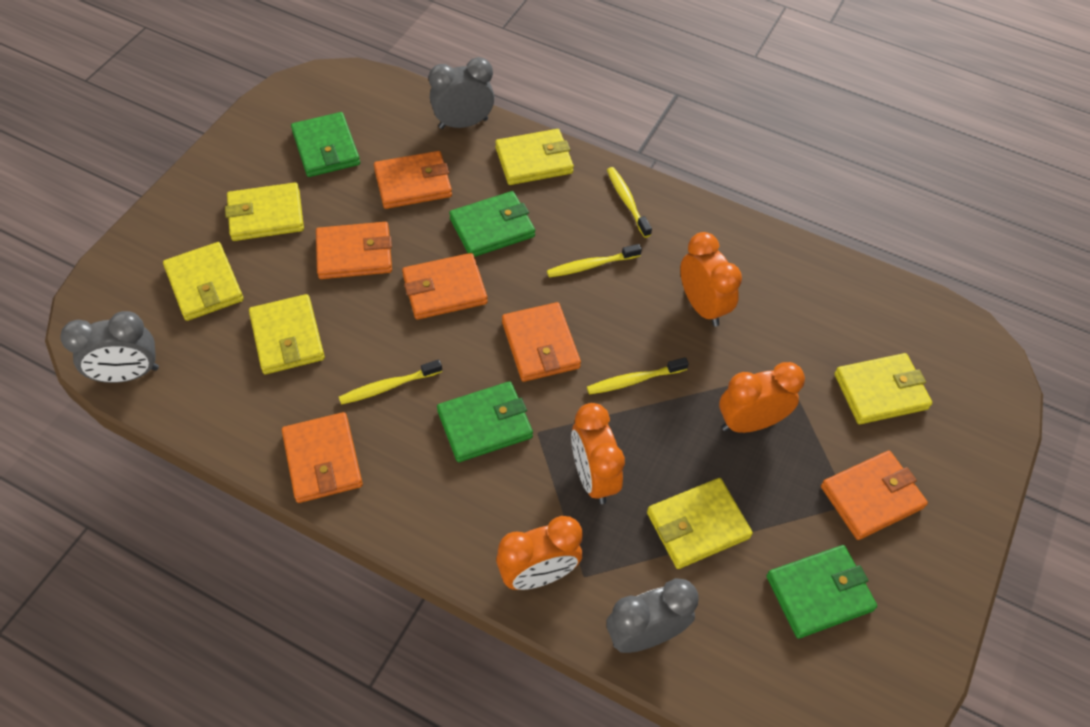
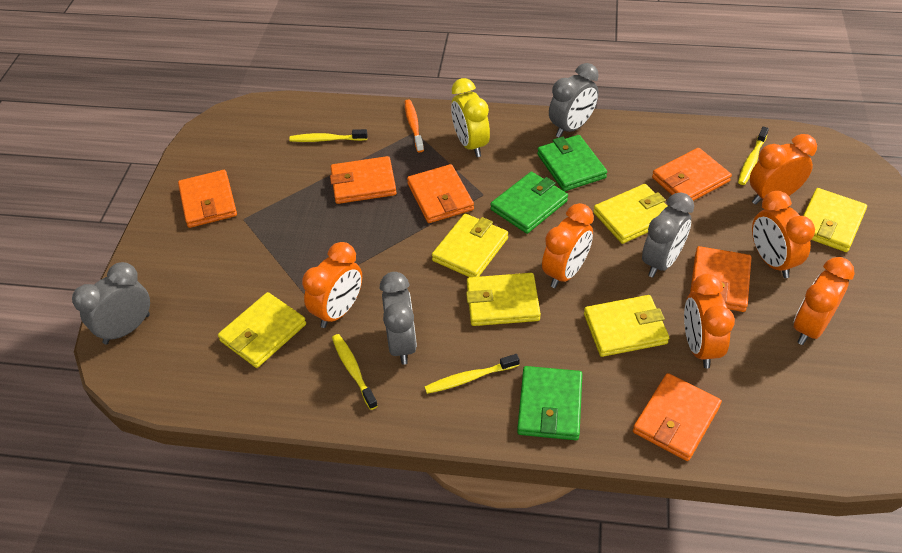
green wallet: 4 -> 3
grey clock: 3 -> 4
orange clock: 4 -> 6
orange toothbrush: 0 -> 1
yellow clock: 0 -> 1

